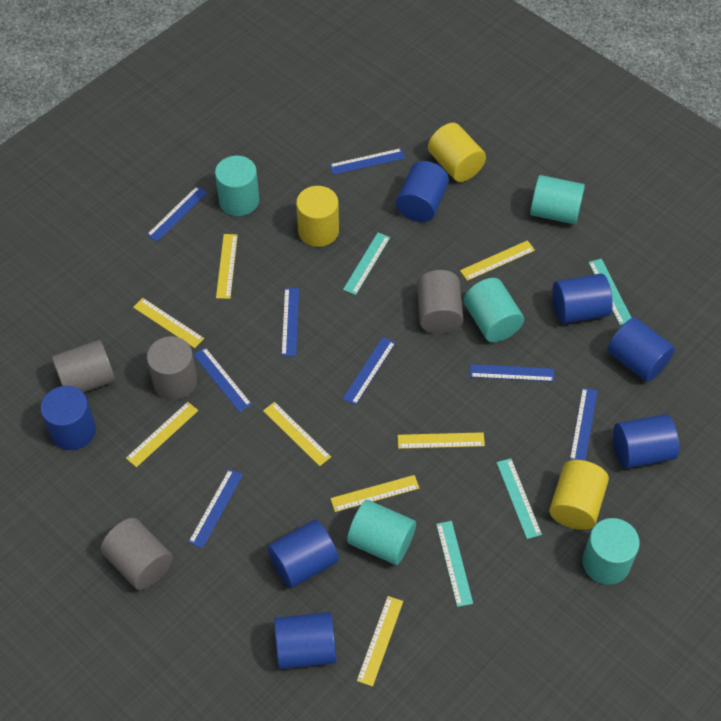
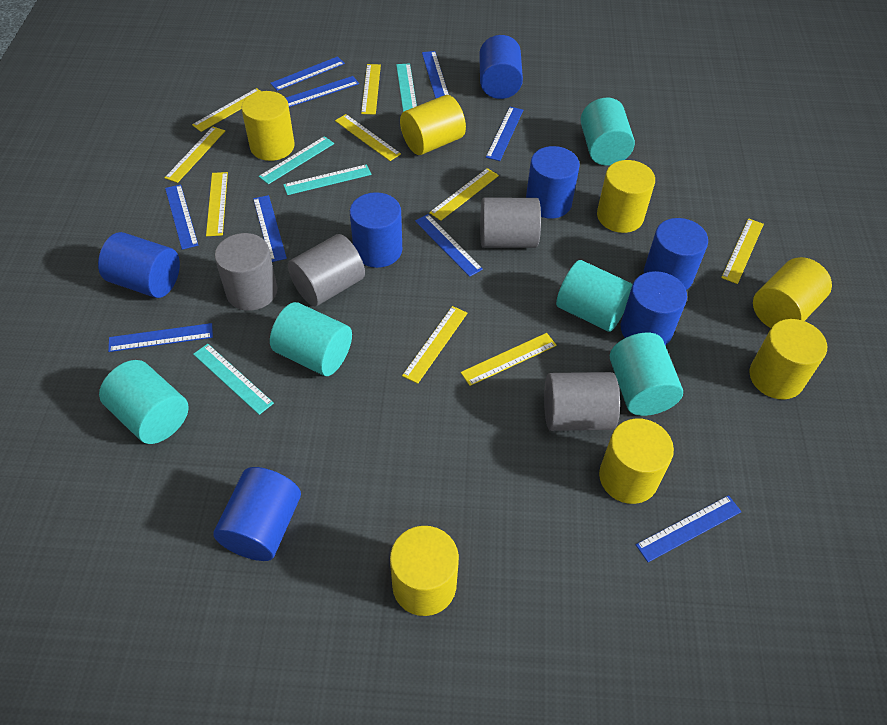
blue ruler: 8 -> 9
yellow cylinder: 3 -> 7
yellow ruler: 8 -> 9

